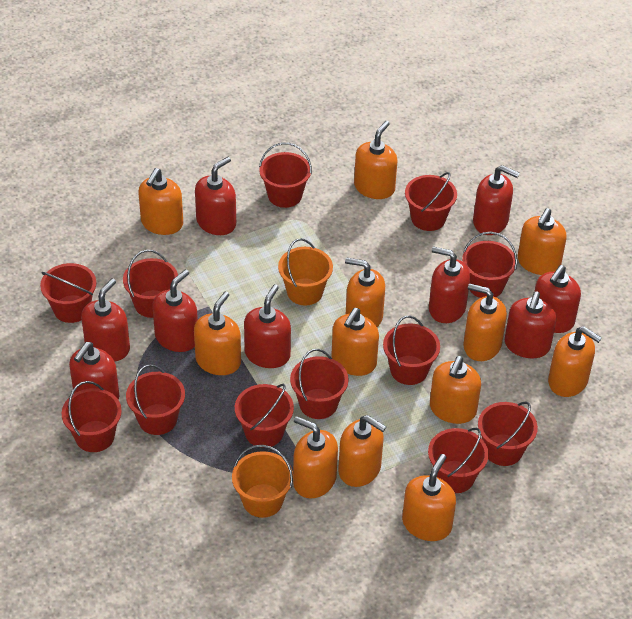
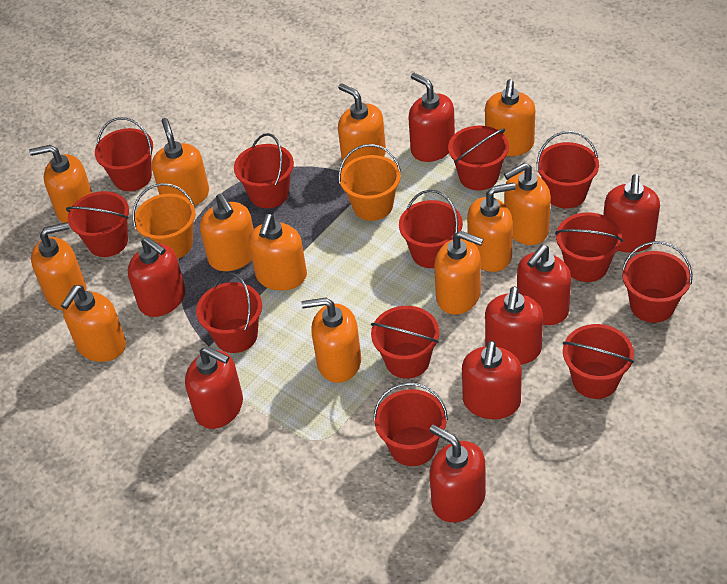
red soap dispenser: 9 -> 8

